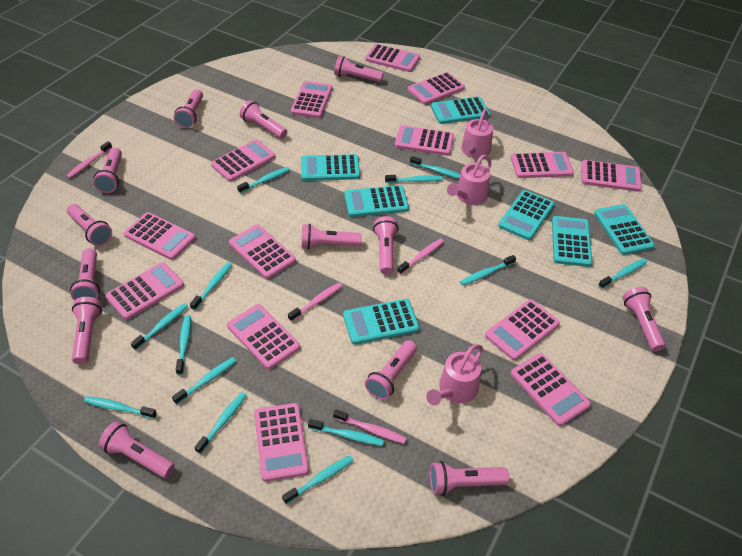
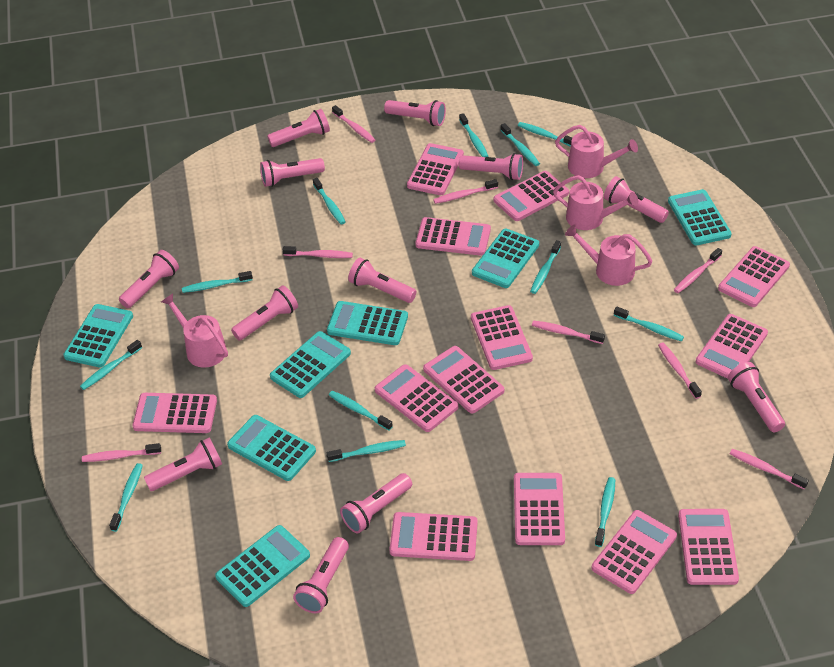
pink calculator: 14 -> 13
pink flashlight: 13 -> 12
pink toothbrush: 4 -> 8
pink watering can: 3 -> 4
turquoise toothbrush: 13 -> 12

